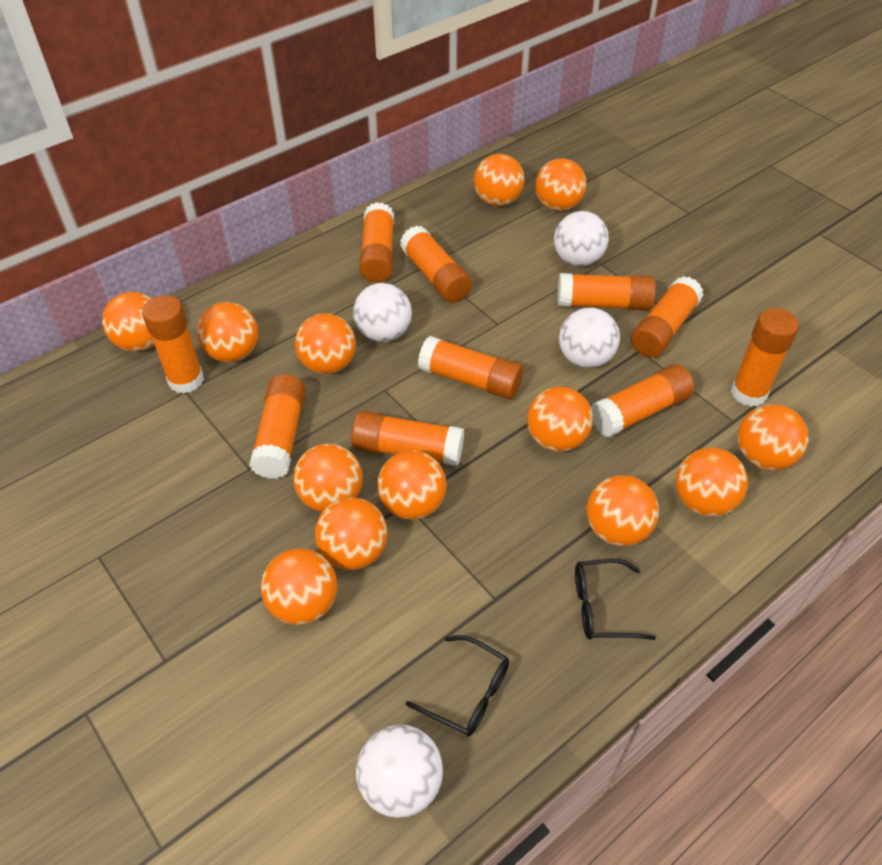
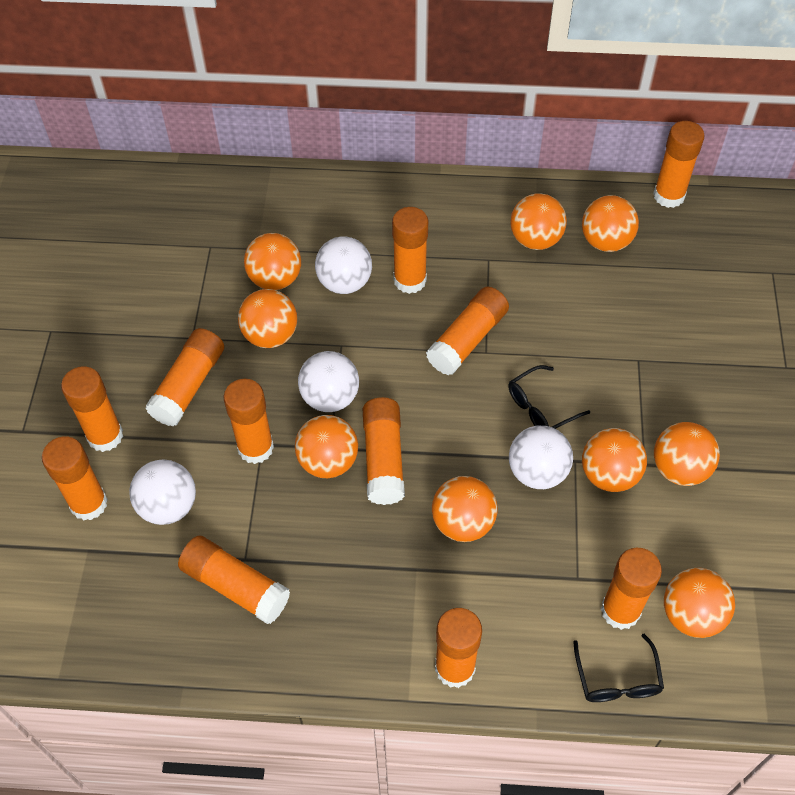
orange ball: 13 -> 9
orange glue stick: 10 -> 11

